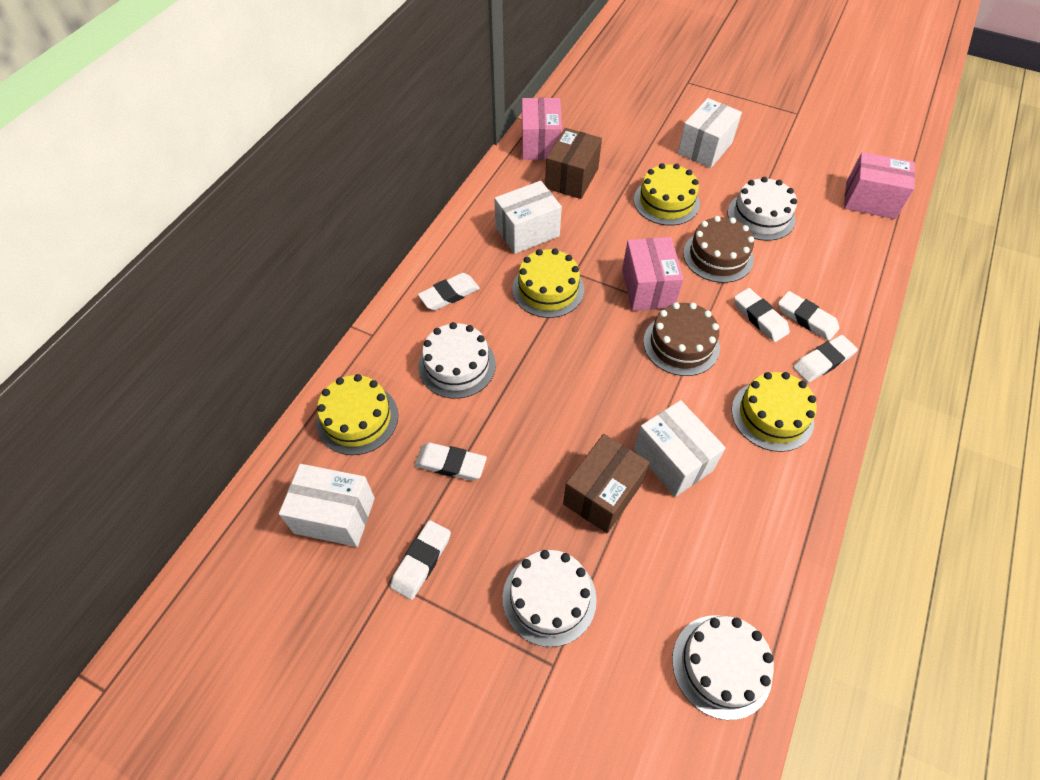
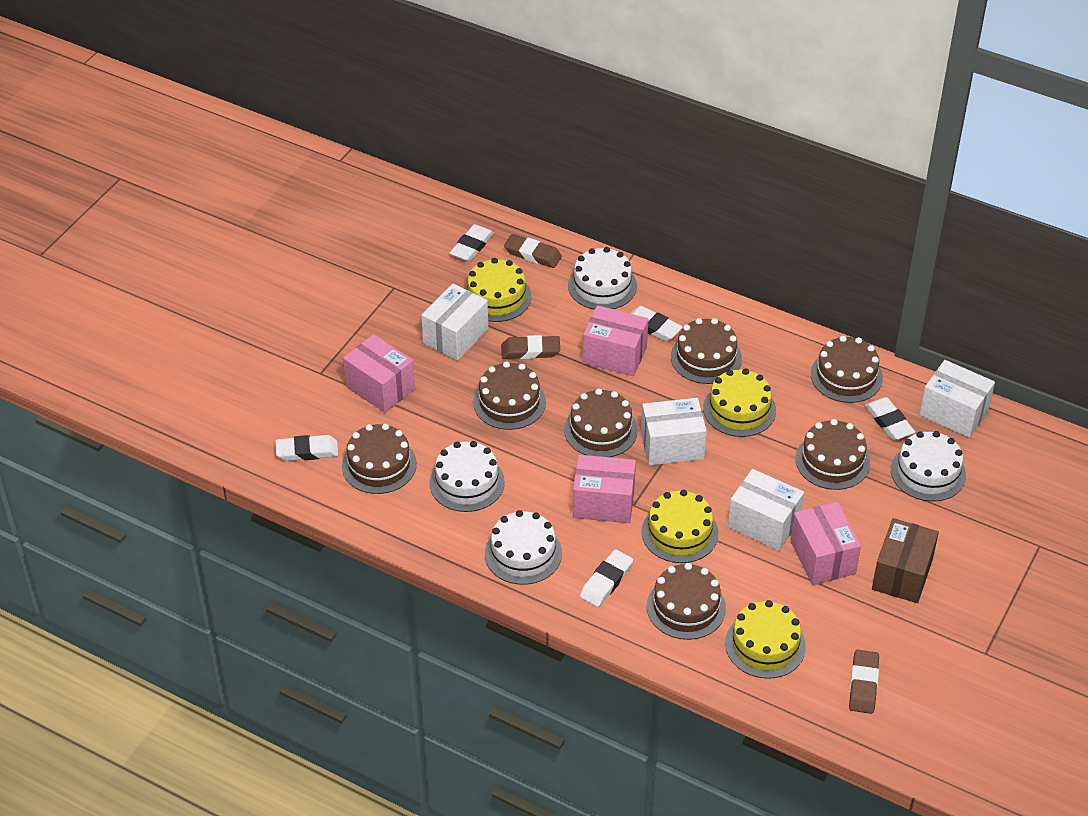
brown box: 2 -> 1
brown cake: 2 -> 7
brown eraser: 0 -> 3
pink box: 3 -> 4
white eraser: 6 -> 5

